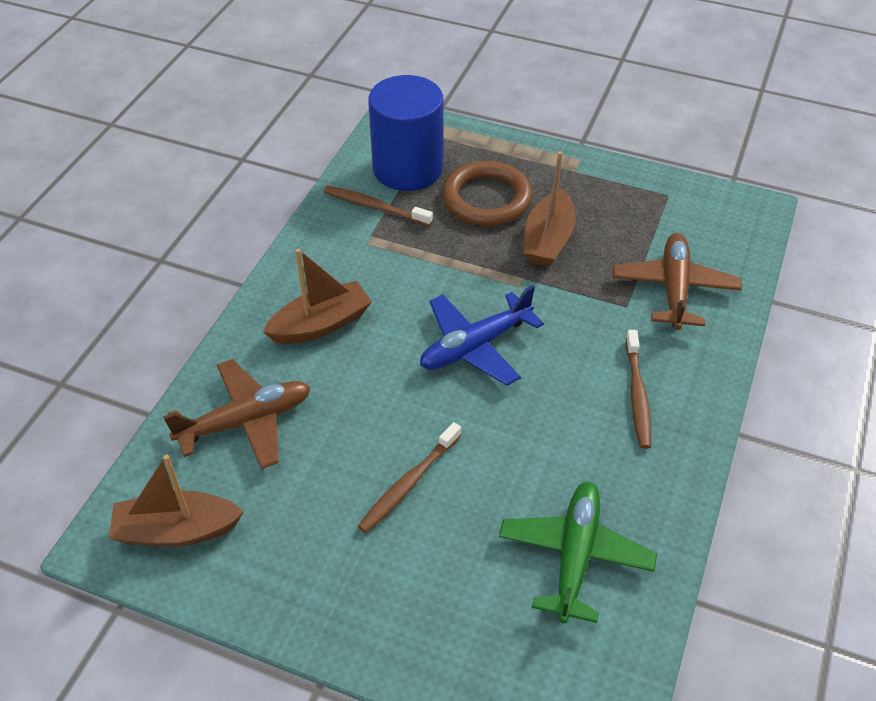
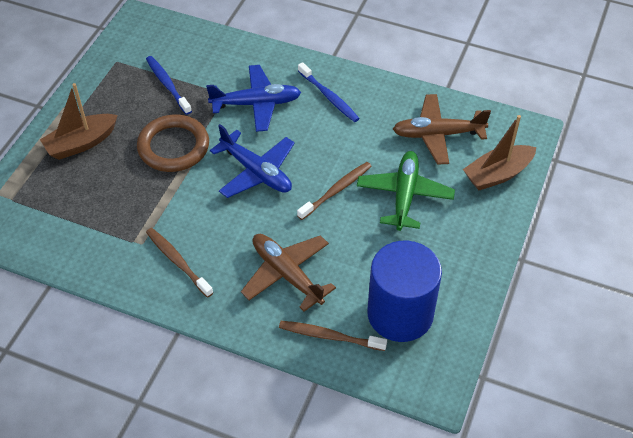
blue plane: 1 -> 2
blue toothbrush: 0 -> 2
brown boat: 3 -> 2

